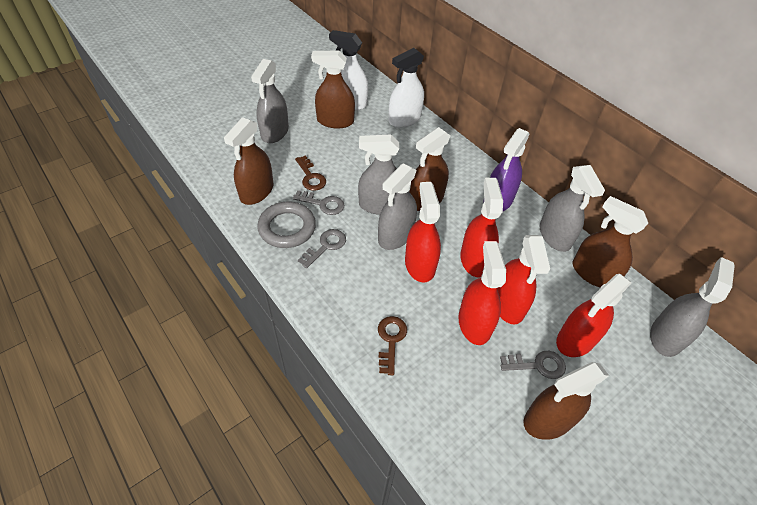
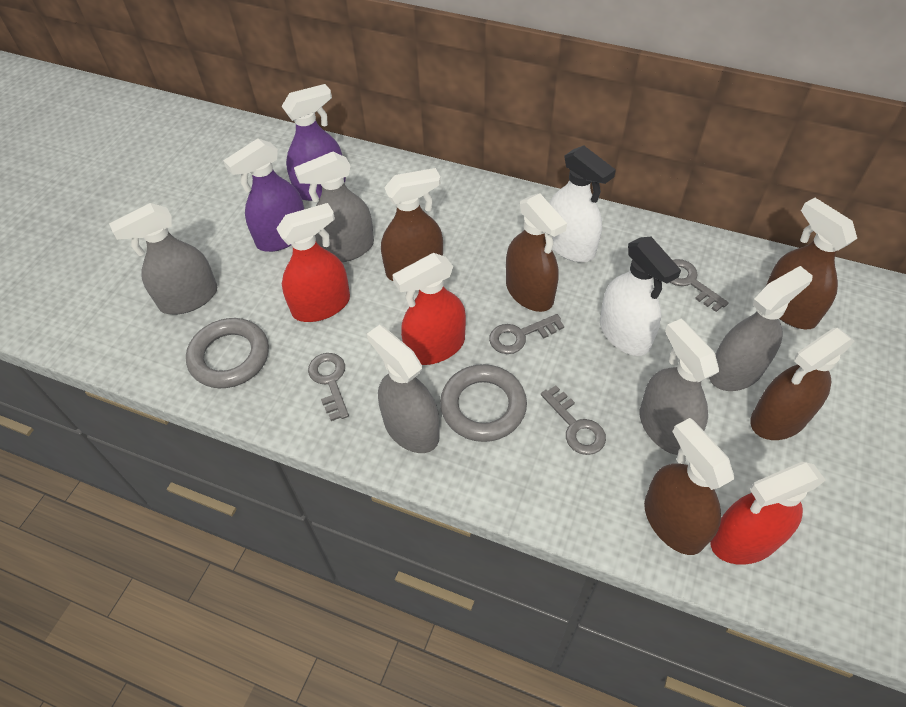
brown key: 2 -> 0
grey key: 3 -> 4
grey ring: 1 -> 2
purple spray bottle: 1 -> 2
red spray bottle: 5 -> 3

